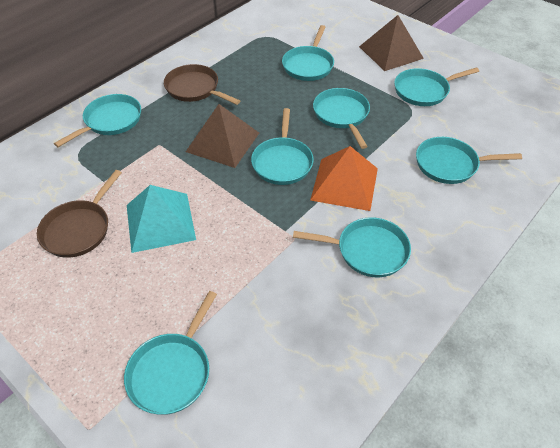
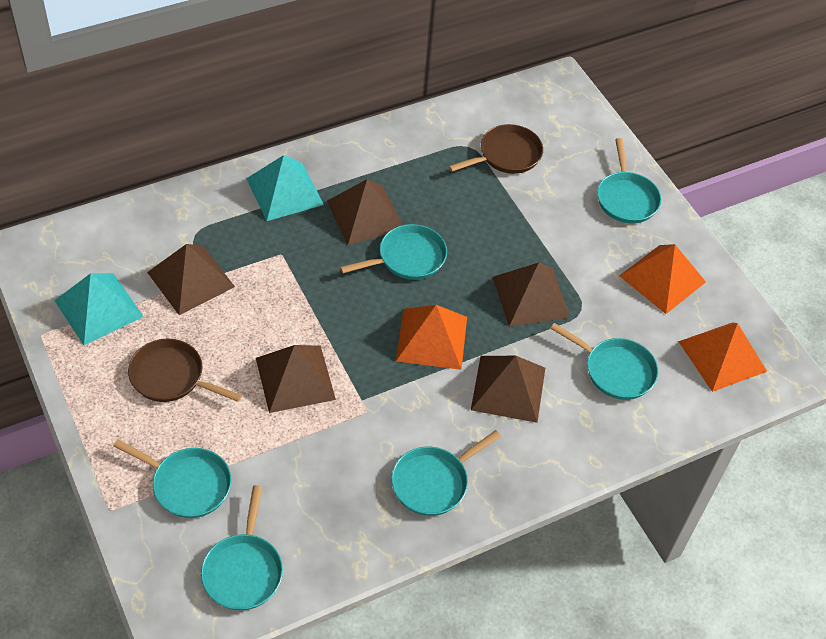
brown pyramid: 2 -> 5
orange pyramid: 1 -> 3
turquoise pan: 8 -> 6
turquoise pyramid: 1 -> 2

